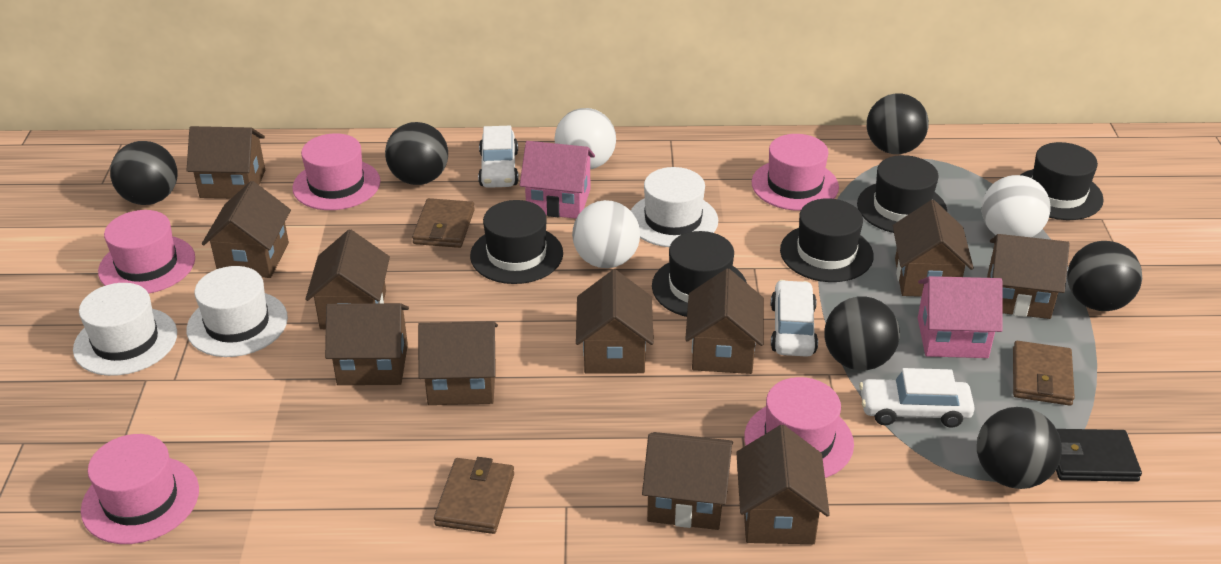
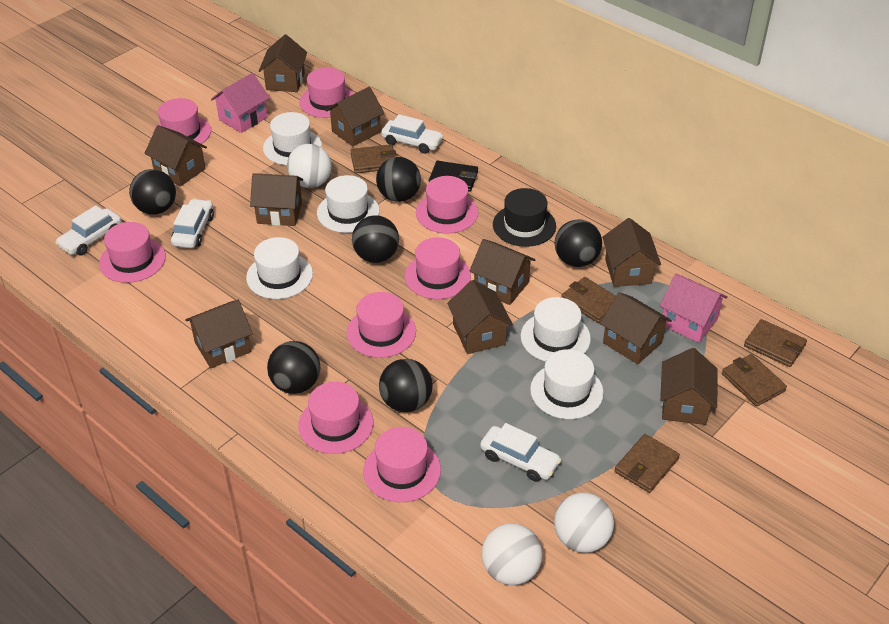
black hat: 5 -> 1
brown house: 11 -> 10
brown wallet: 3 -> 5
pink hat: 5 -> 8
white car: 3 -> 4
white hat: 3 -> 5

